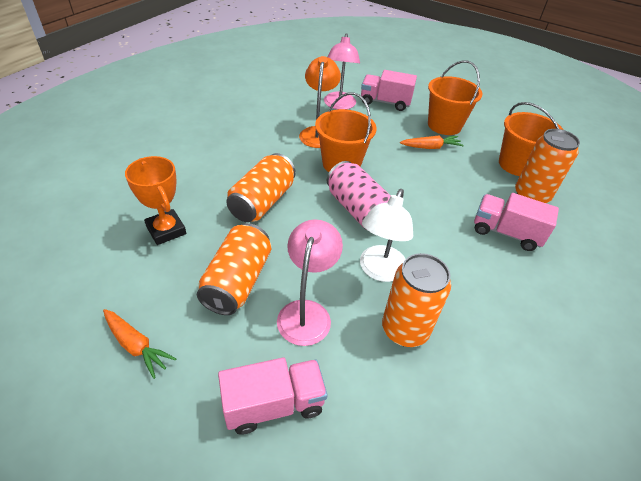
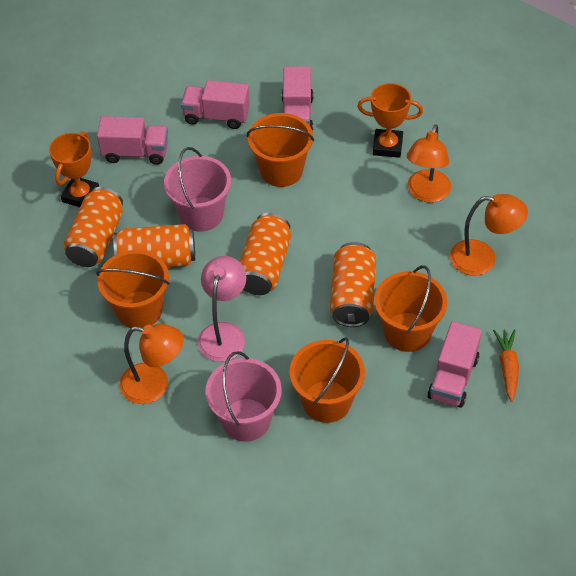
orange bucket: 3 -> 4
orange carrot: 2 -> 1
orange lamp: 1 -> 3
orange trophy: 1 -> 2
pink bucket: 0 -> 2
pink can: 1 -> 0
pink lamp: 2 -> 1
pink truck: 3 -> 4
white lamp: 1 -> 0

